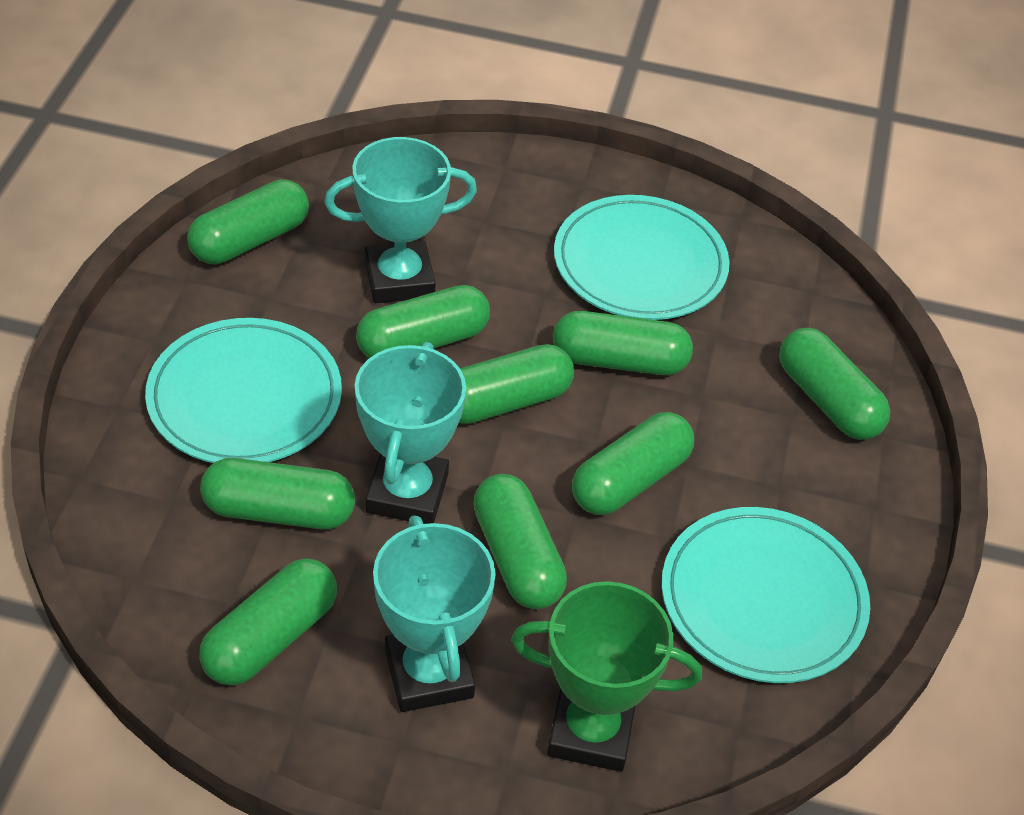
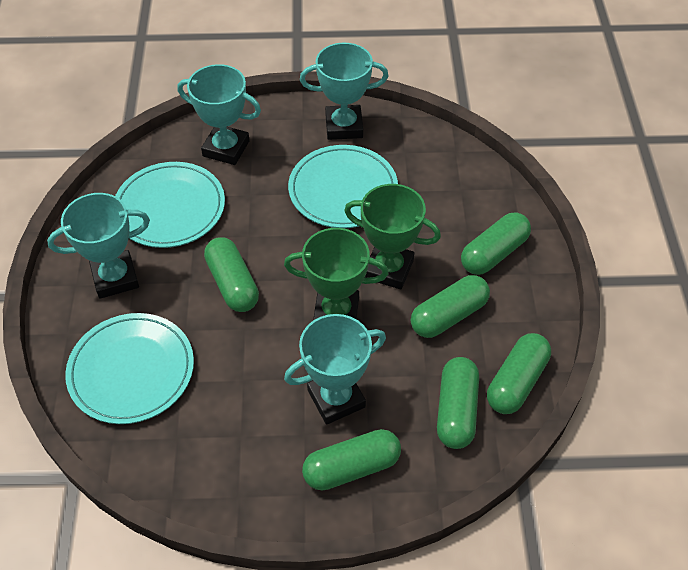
green capsule: 9 -> 6
green trophy: 1 -> 2
turquoise trophy: 3 -> 4

